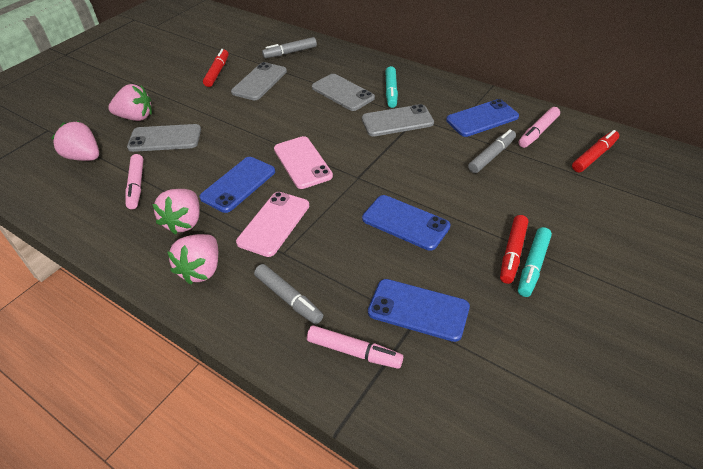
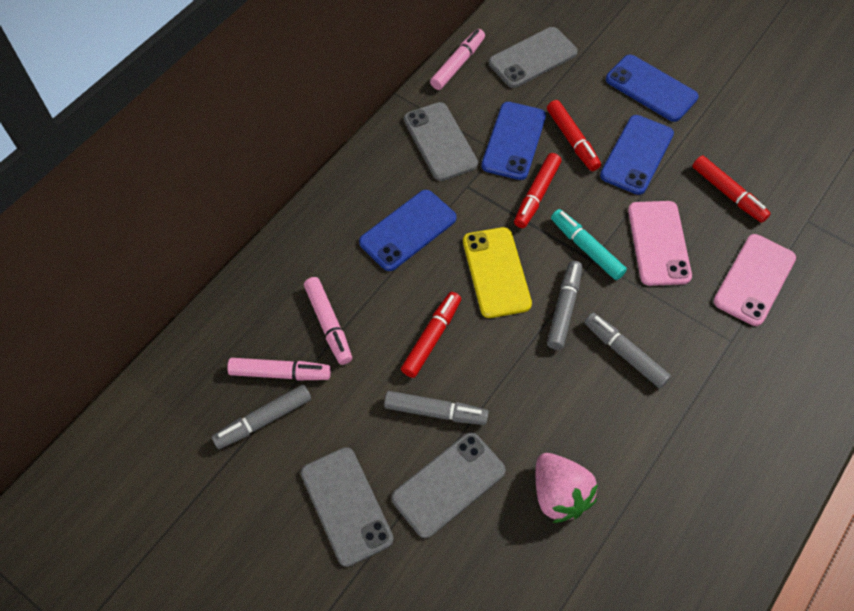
grey marker: 3 -> 4
pink strawberry: 4 -> 1
red marker: 3 -> 4
turquoise marker: 2 -> 1
yellow phone: 0 -> 1

